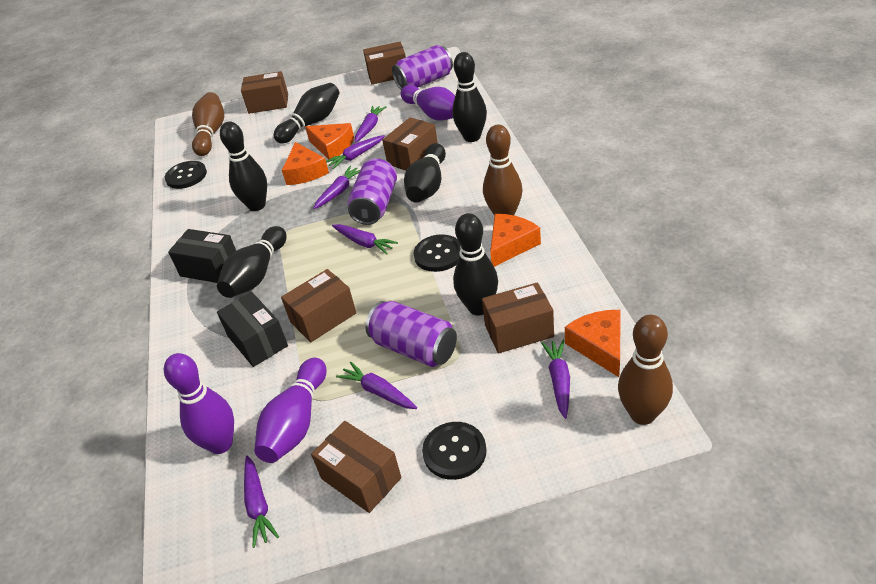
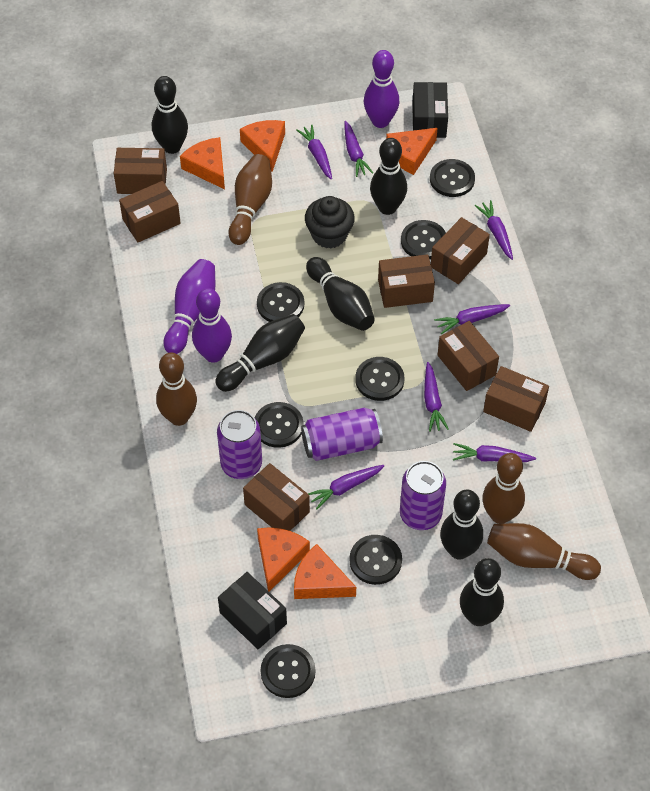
black button: 3 -> 7
black cupcake: 0 -> 1
brown bowling pin: 3 -> 4
brown box: 6 -> 7
orange cheese: 4 -> 5

